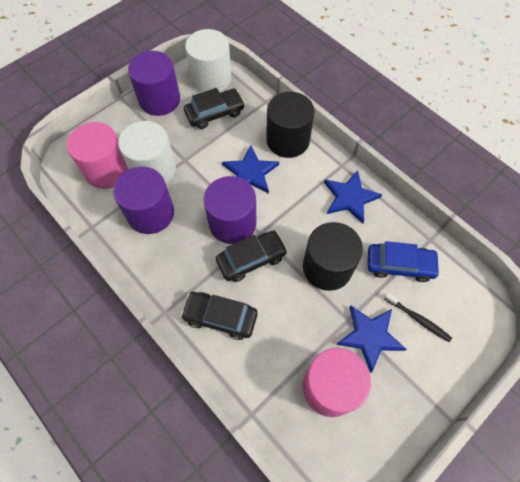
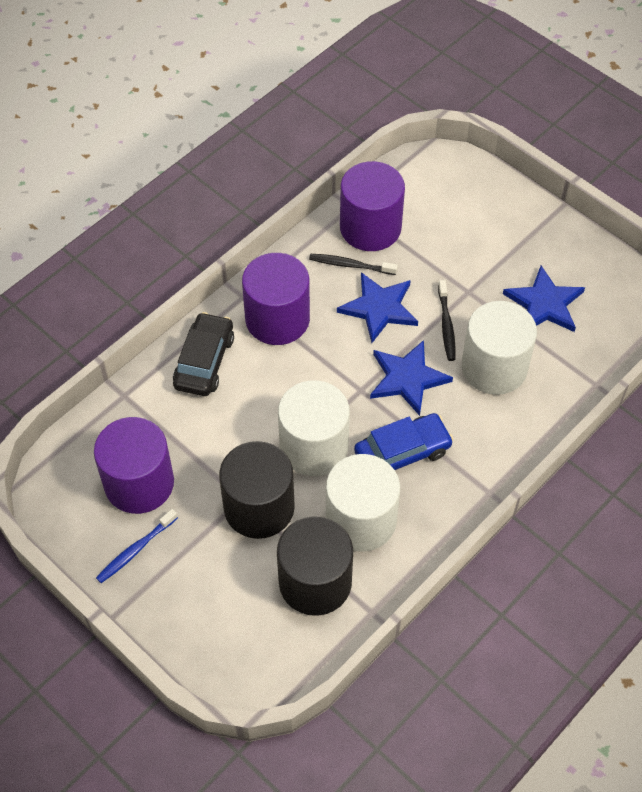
black car: 3 -> 1
black toothbrush: 1 -> 2
blue toothbrush: 0 -> 1
pink cylinder: 2 -> 0
white cylinder: 2 -> 3

